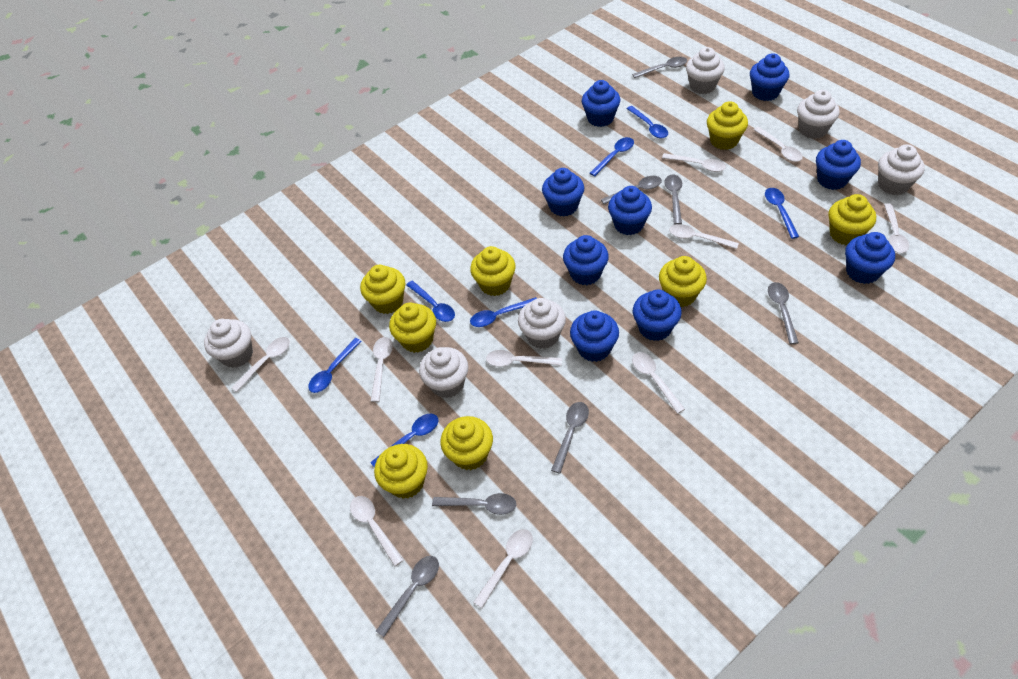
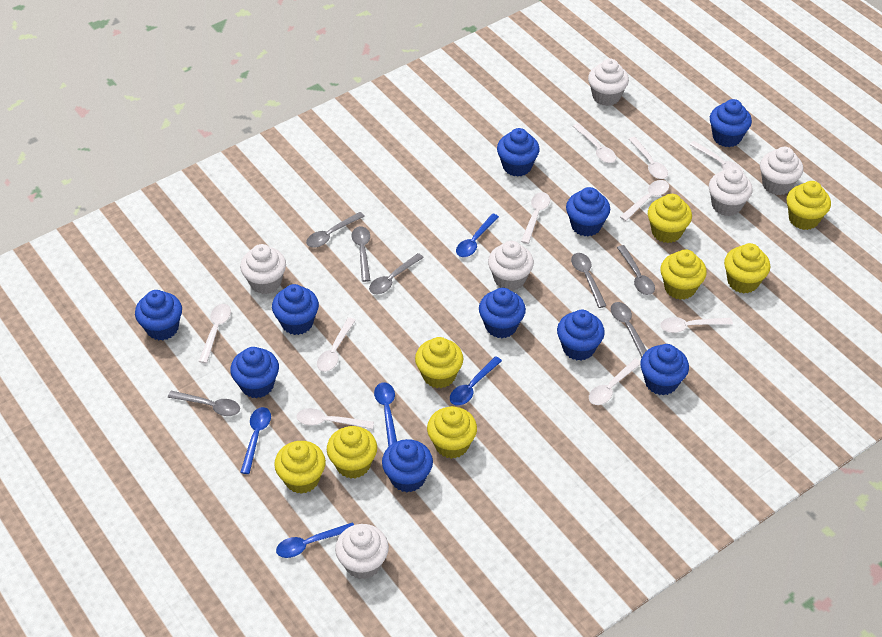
blue cupcake: 9 -> 10
blue spoon: 7 -> 5

